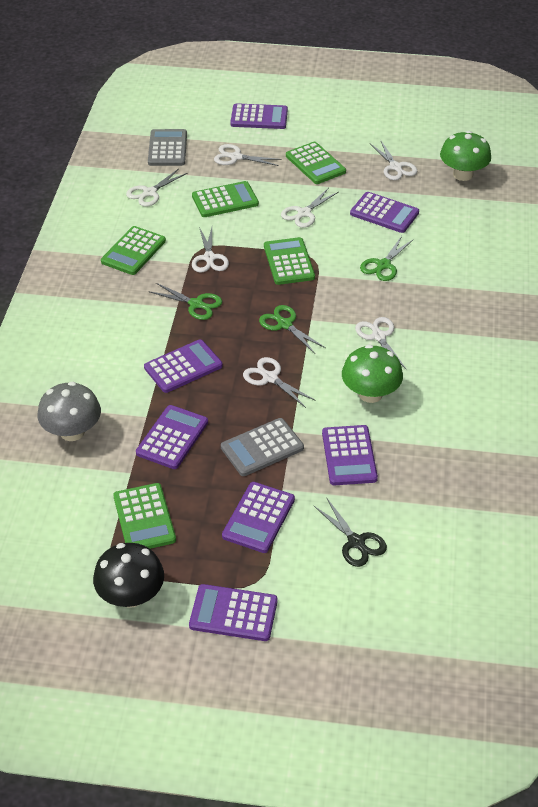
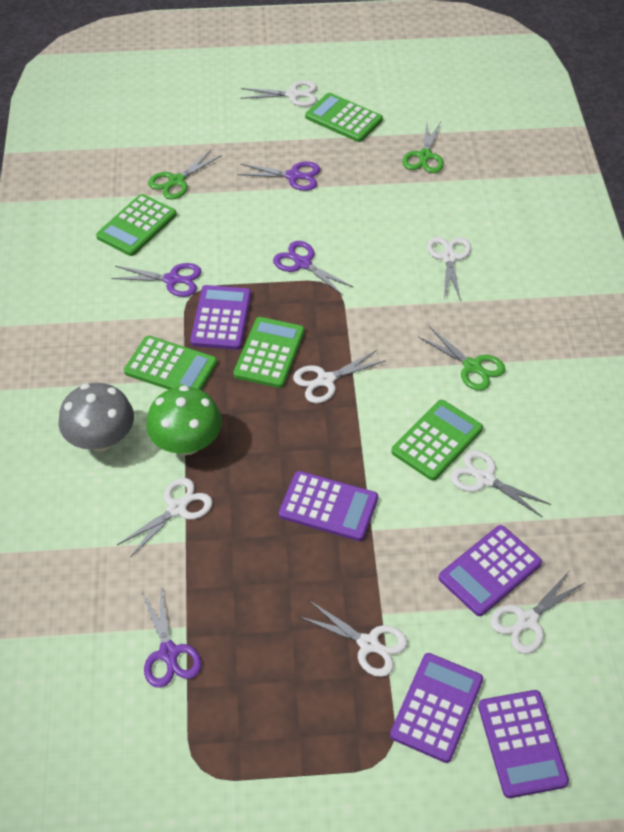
black mushroom: 1 -> 0
black scissors: 1 -> 0
green mushroom: 2 -> 1
grey calculator: 2 -> 0
purple calculator: 7 -> 5
purple scissors: 0 -> 4

